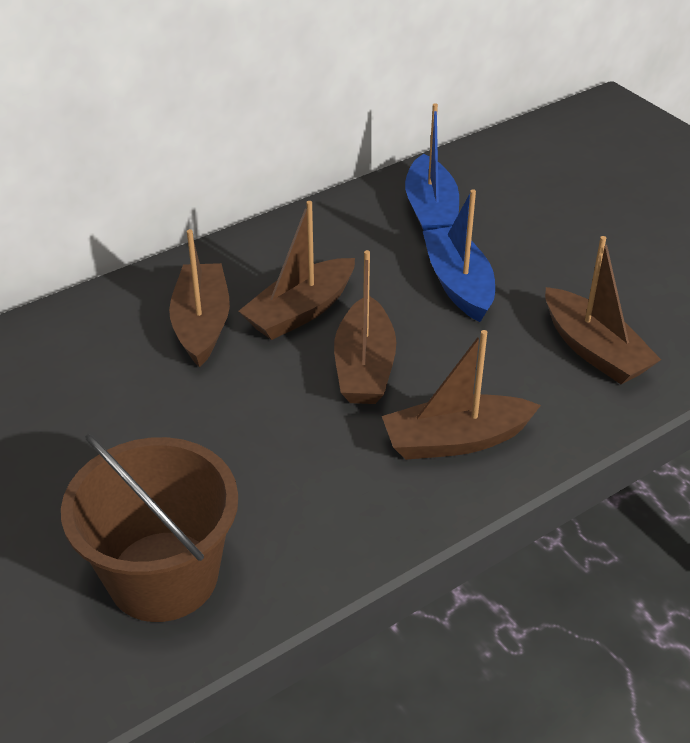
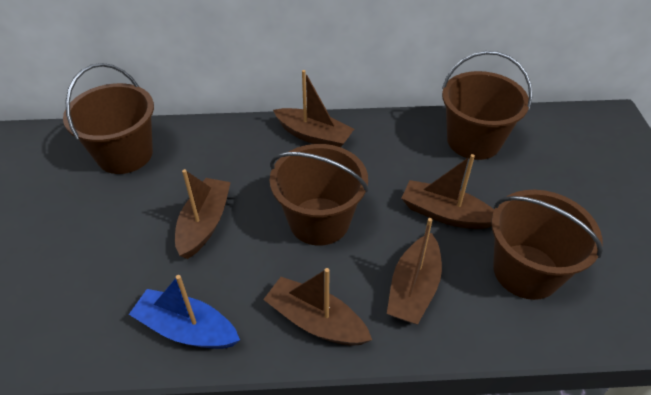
blue boat: 2 -> 1
brown bucket: 1 -> 4

